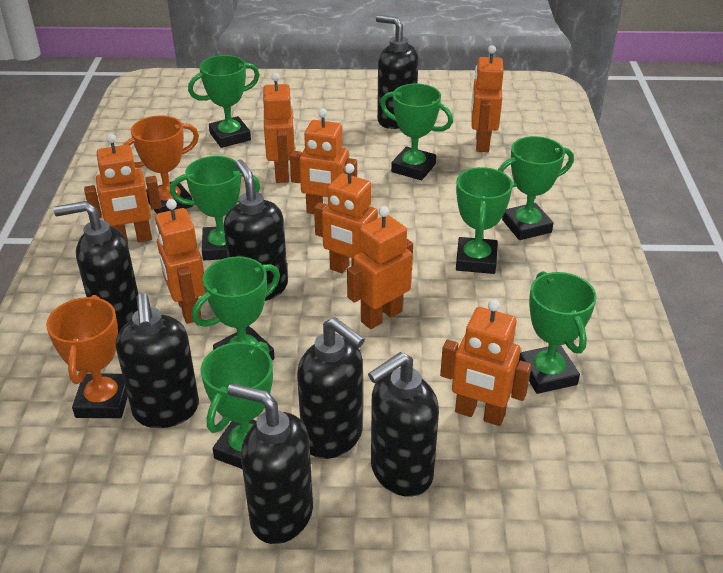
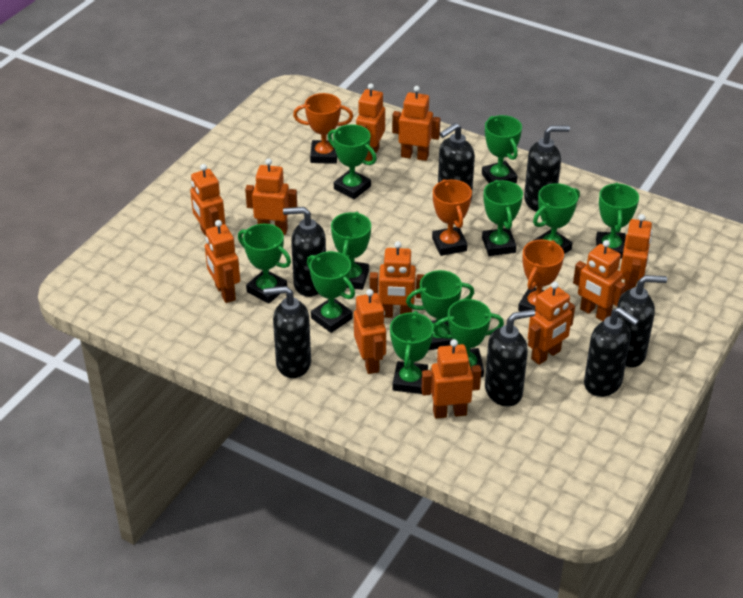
green trophy: 8 -> 11
orange robot: 8 -> 11
orange trophy: 2 -> 3

